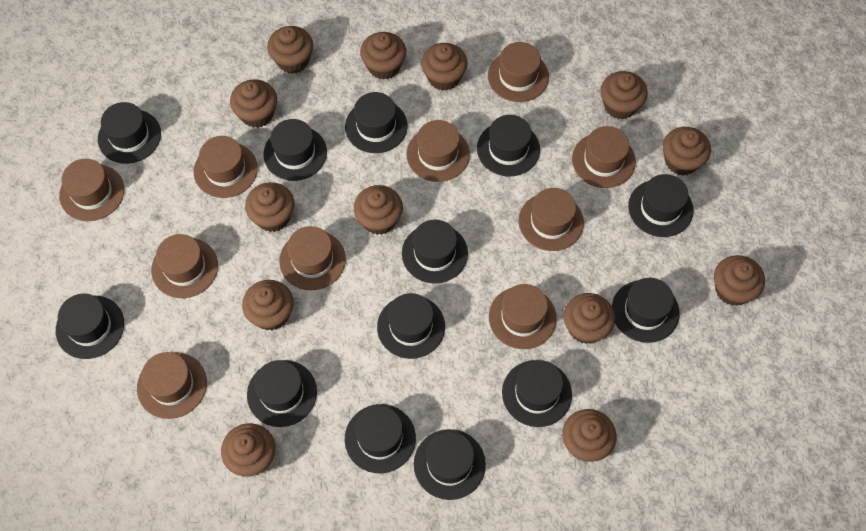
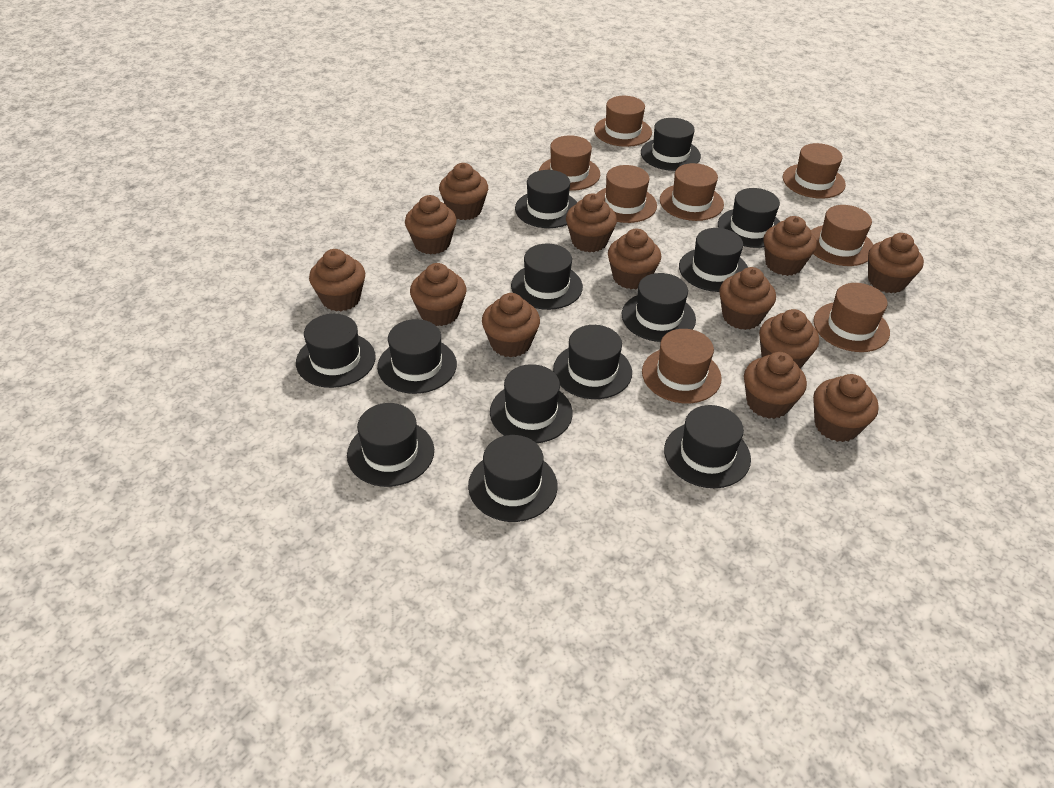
brown hat: 10 -> 8

